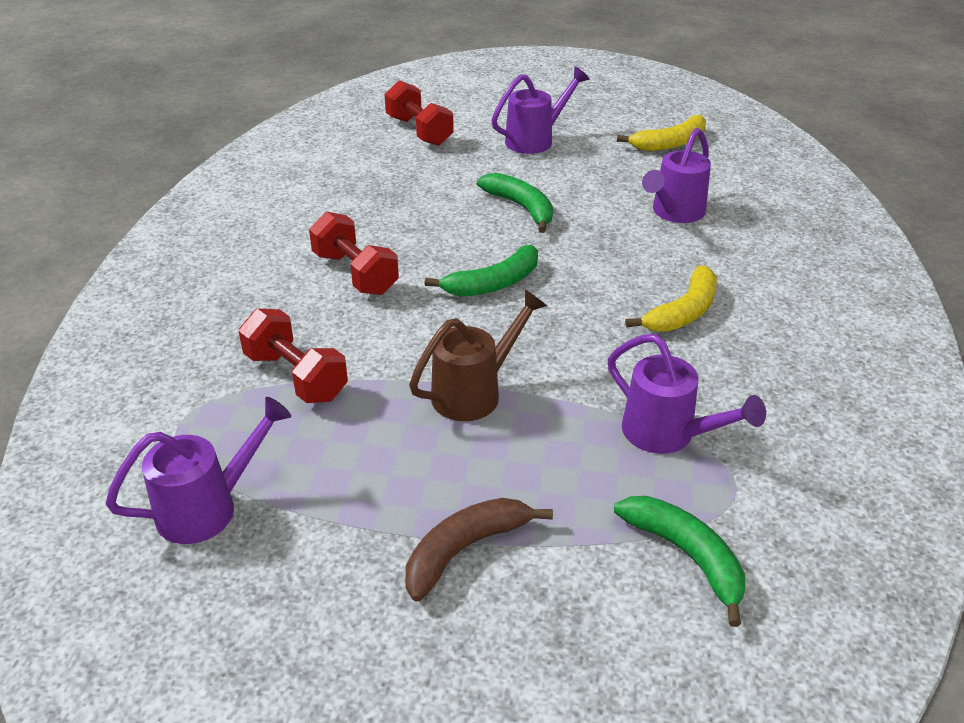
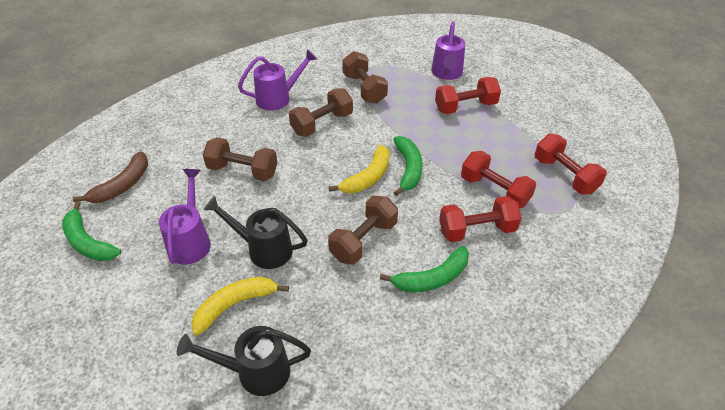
black watering can: 0 -> 2
brown dumbbell: 0 -> 4
brown watering can: 1 -> 0
purple watering can: 4 -> 3
red dumbbell: 3 -> 4

